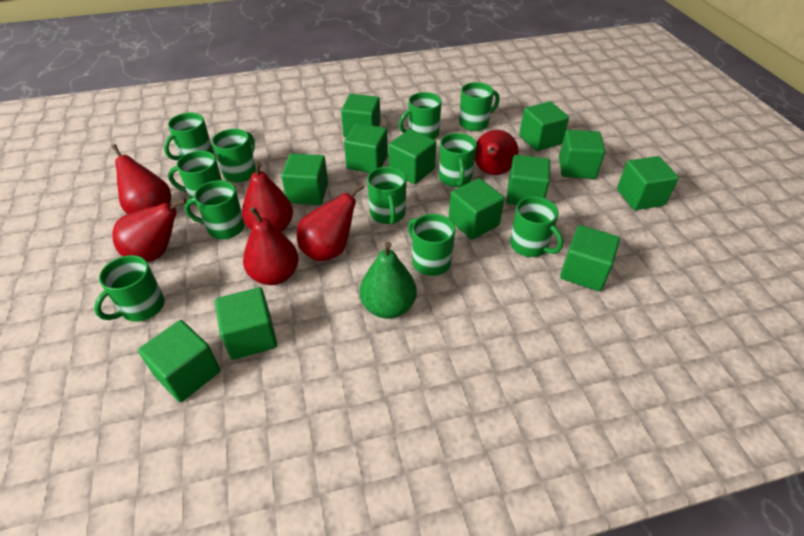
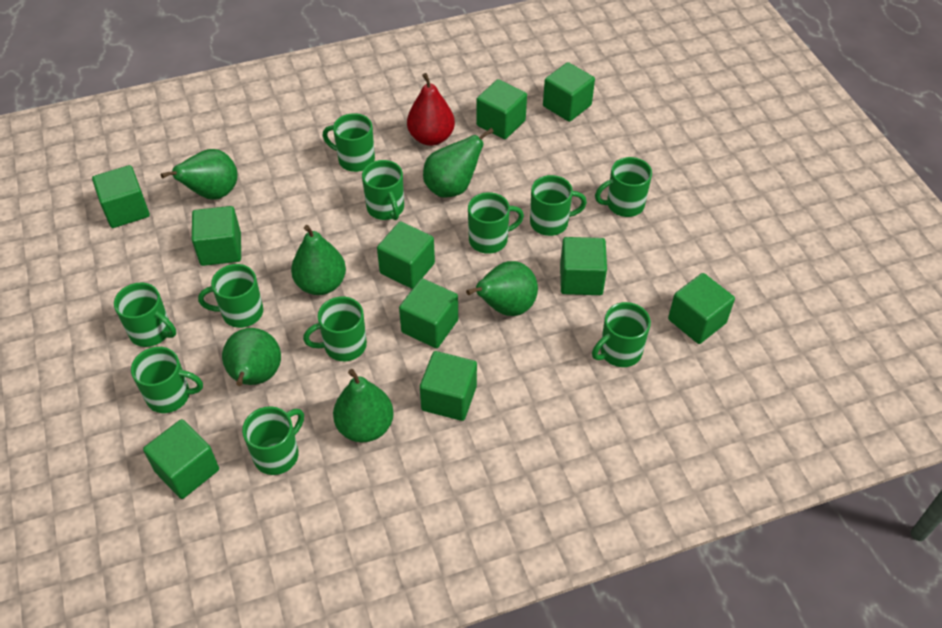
green cube: 12 -> 10
green pear: 1 -> 6
red pear: 6 -> 1

